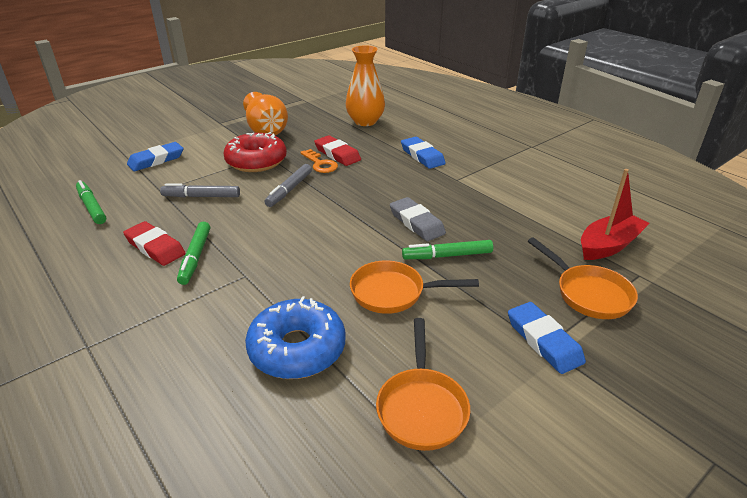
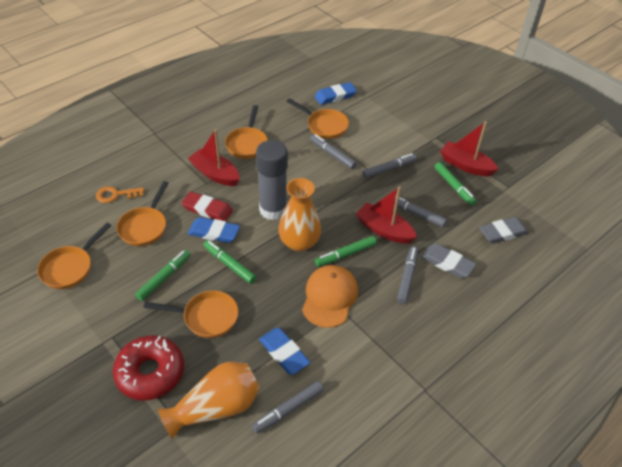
blue donut: 1 -> 0
green marker: 3 -> 4
grey eraser: 1 -> 2
grey glue stick: 0 -> 1
grey marker: 2 -> 5
orange cap: 0 -> 1
orange pan: 3 -> 5
red boat: 1 -> 3
red eraser: 2 -> 1

